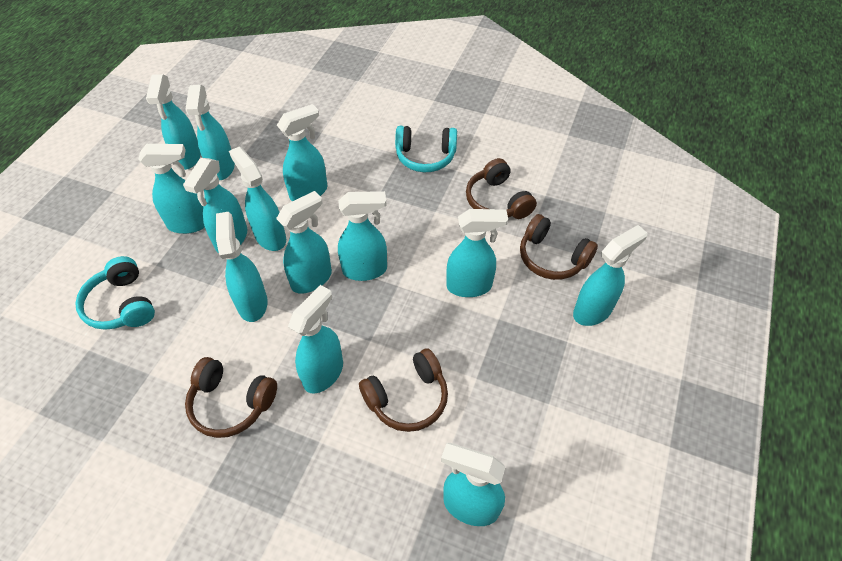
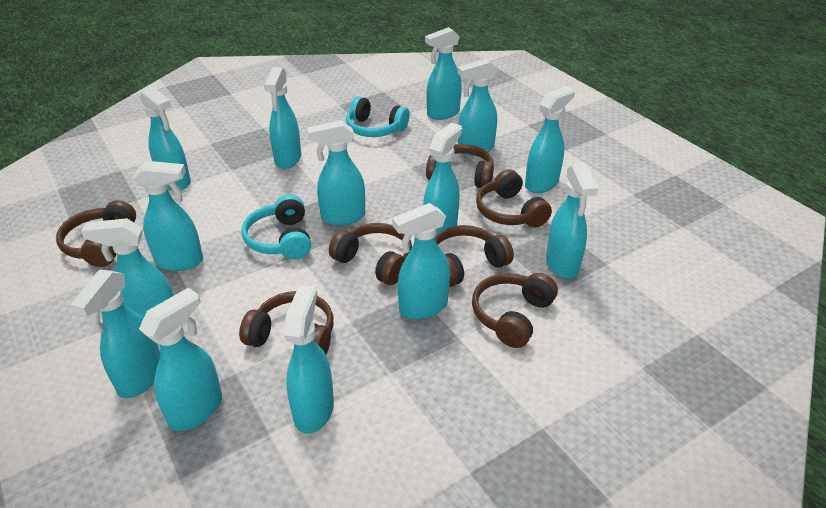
brown headphones: 4 -> 7
turquoise spray bottle: 13 -> 14

